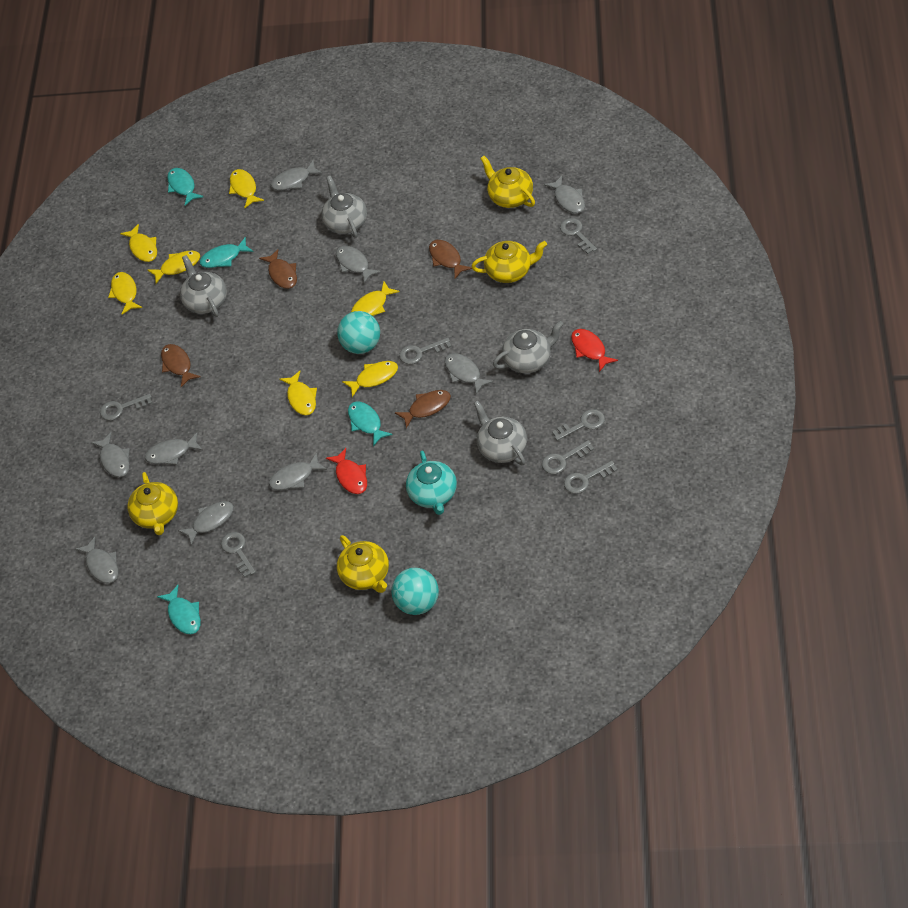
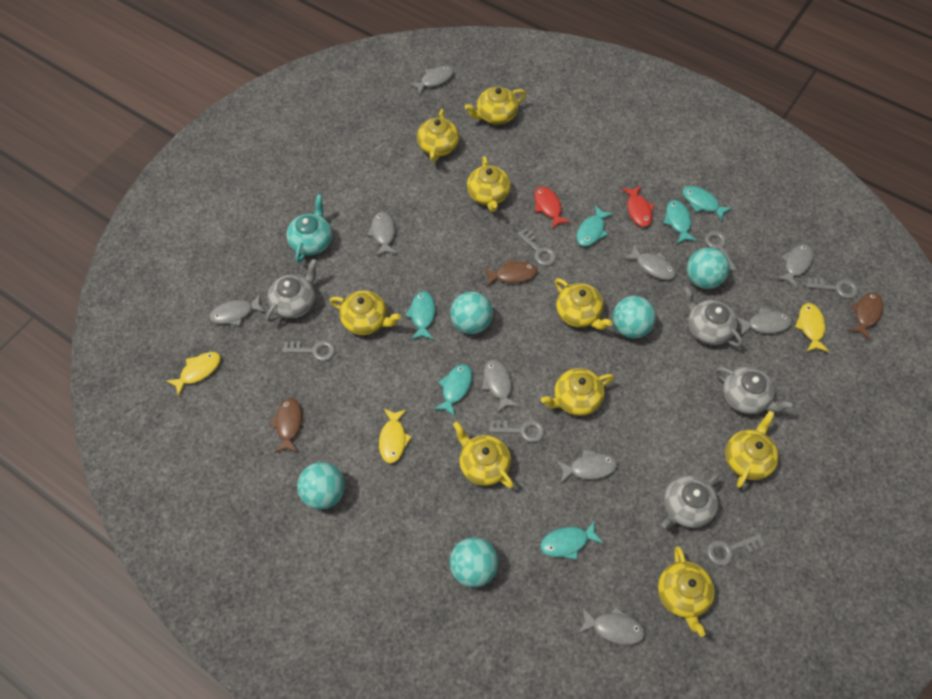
brown fish: 4 -> 3
grey key: 7 -> 6
turquoise ball: 2 -> 5
turquoise fish: 4 -> 6
yellow fish: 7 -> 3
yellow teapot: 4 -> 9

